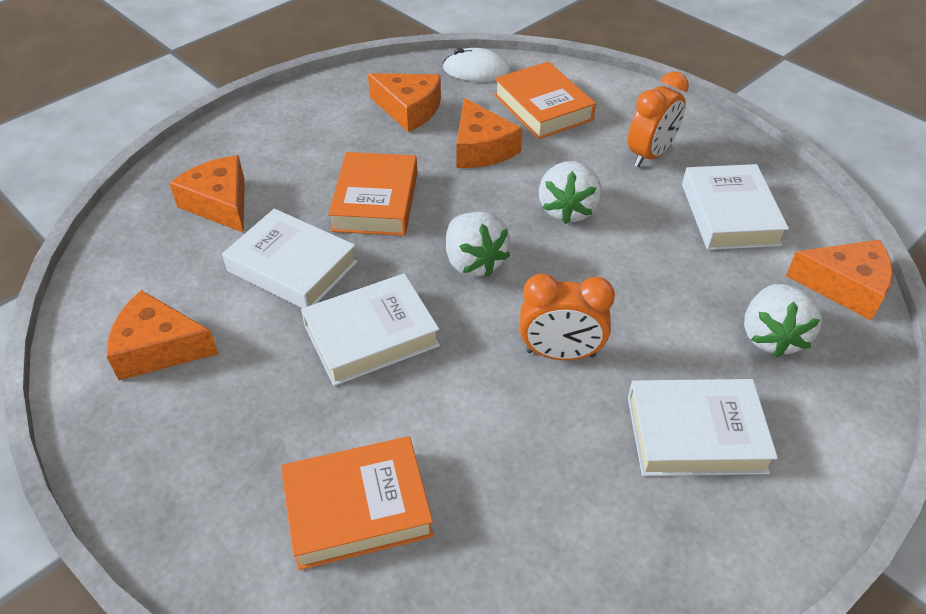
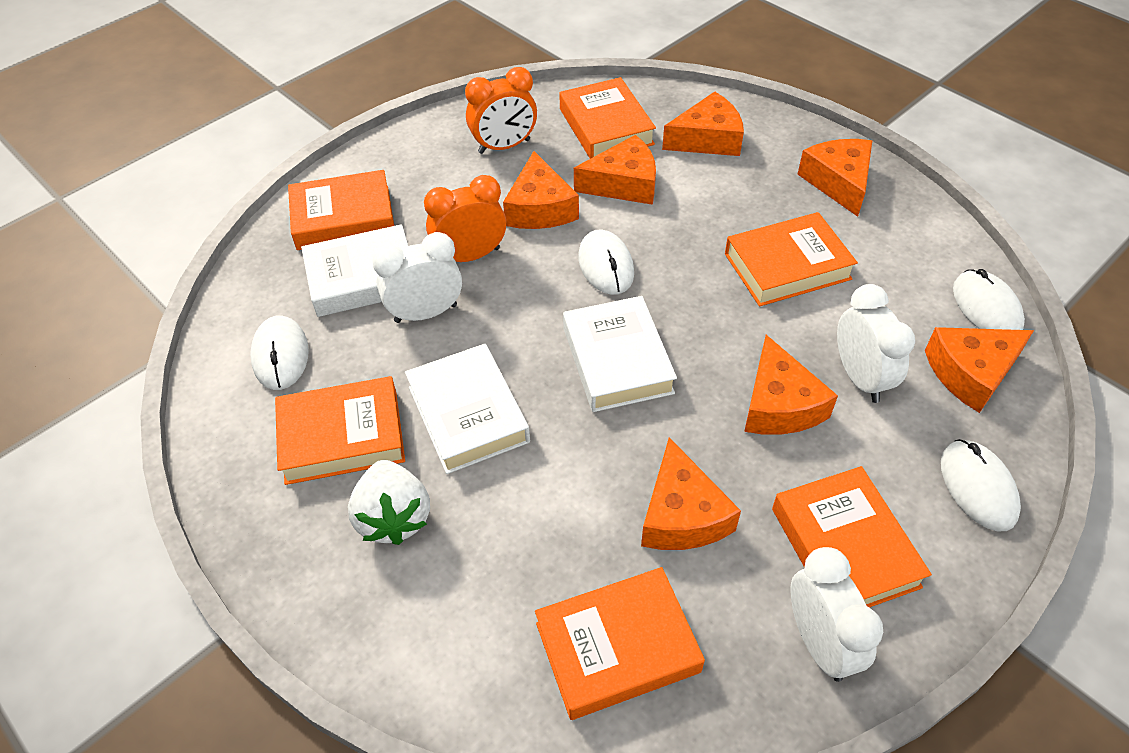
orange book: 3 -> 6
orange cheese: 5 -> 7
white book: 4 -> 3
white clock: 0 -> 3
white mouse: 1 -> 4
white strawberry: 3 -> 1

